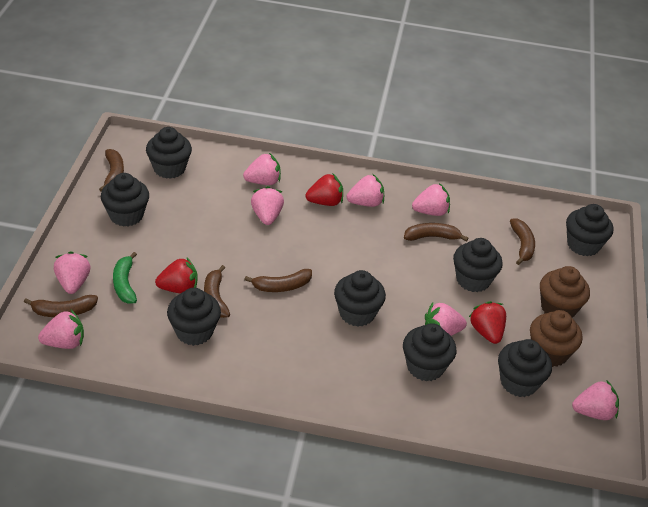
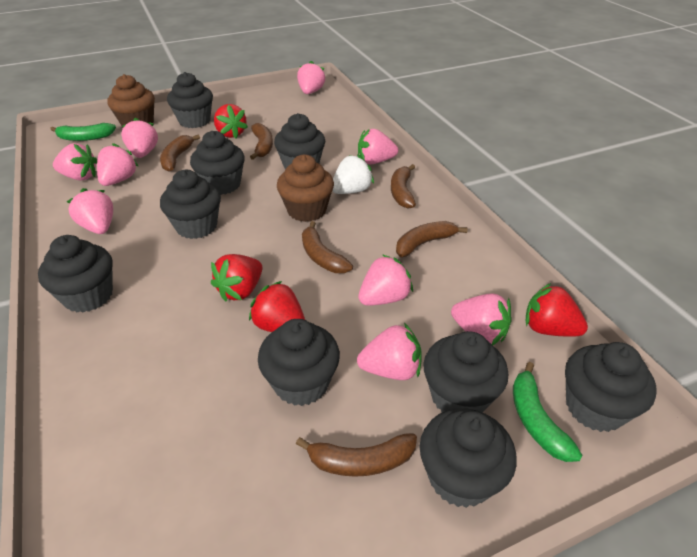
black cupcake: 8 -> 9
green banana: 1 -> 2
pink strawberry: 8 -> 9
red strawberry: 3 -> 4
white strawberry: 0 -> 1

